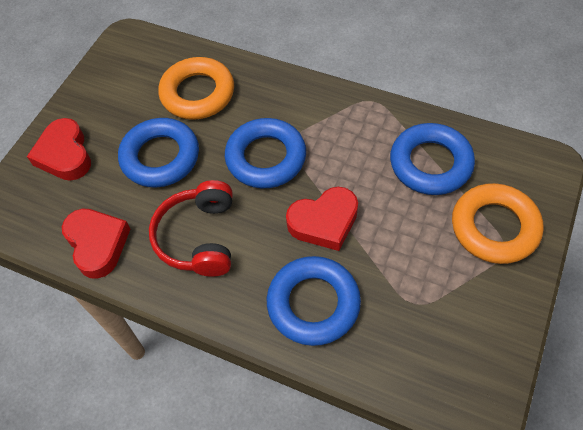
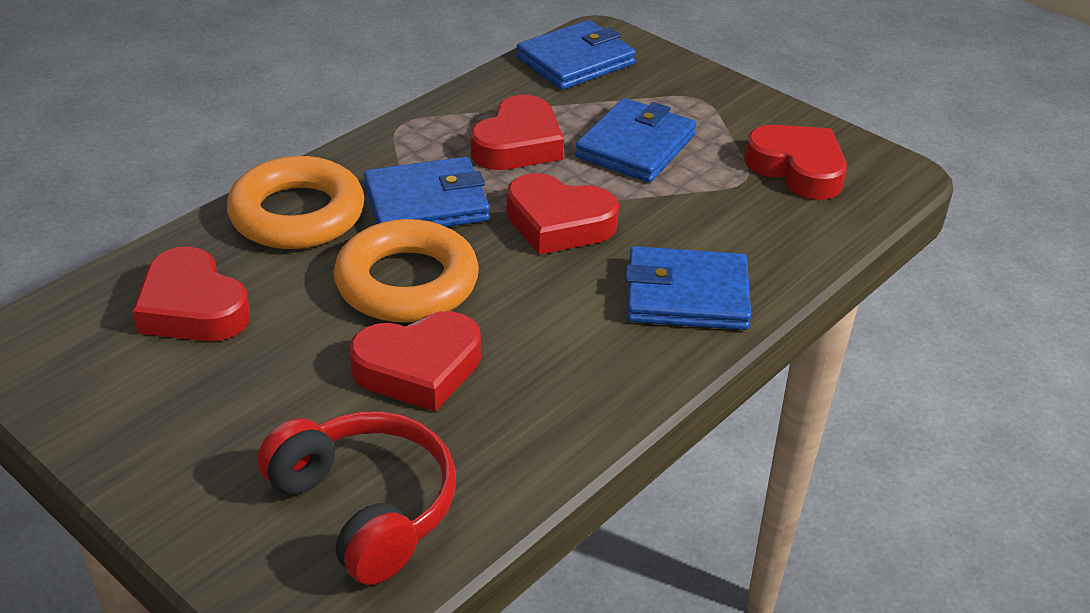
blue ring: 4 -> 0
blue wallet: 0 -> 4
red heart: 3 -> 5

